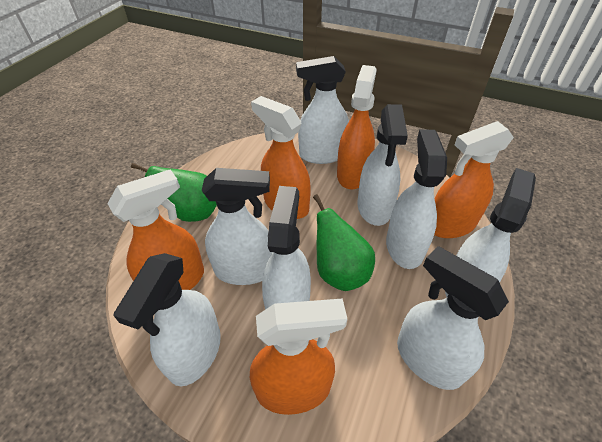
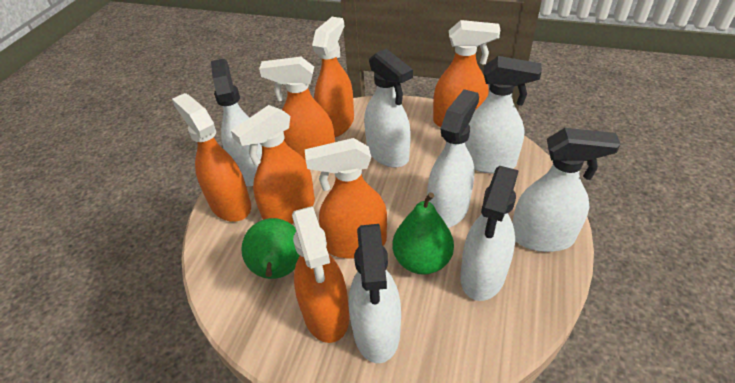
orange spray bottle: 5 -> 7
white spray bottle: 8 -> 7

